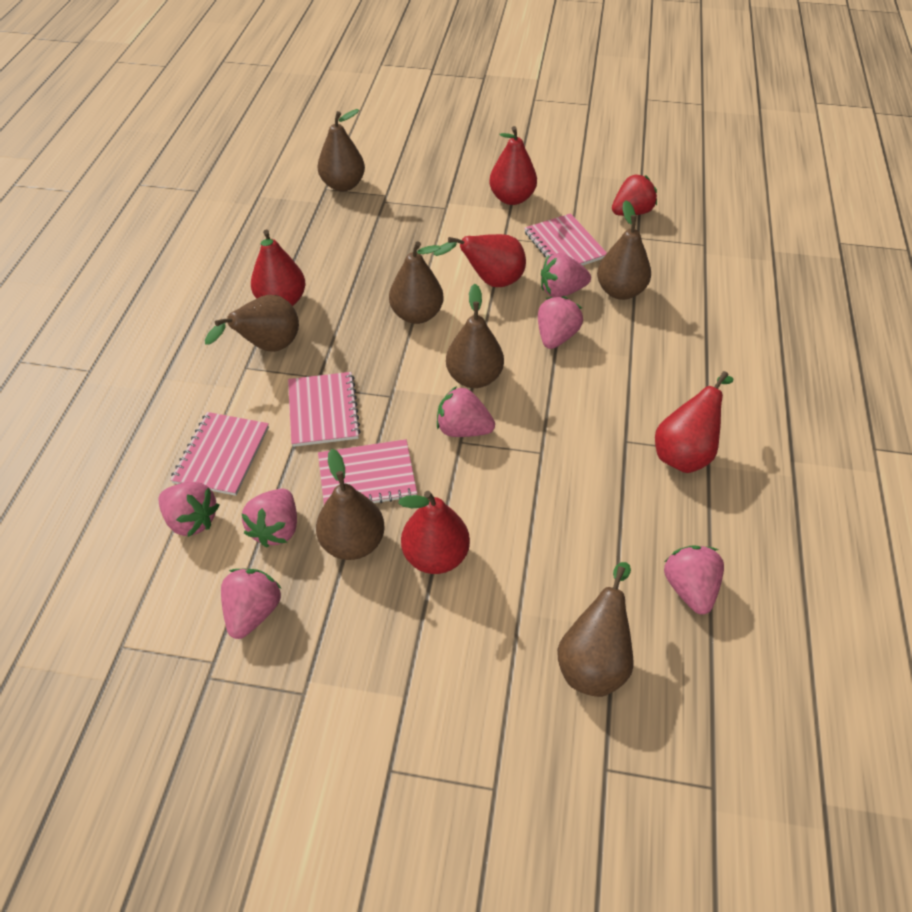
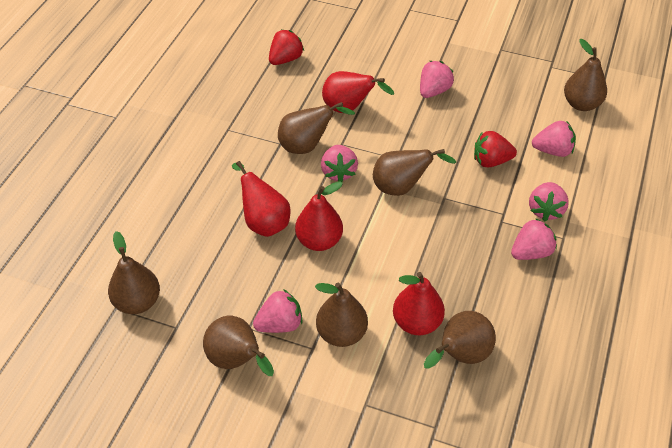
pink notebook: 4 -> 0
pink strawberry: 7 -> 6
red pear: 5 -> 4
red strawberry: 1 -> 2

